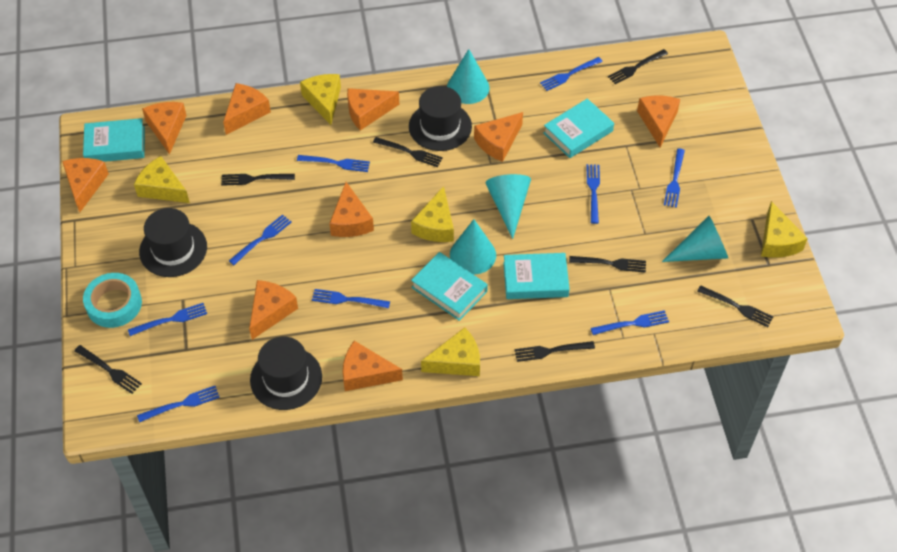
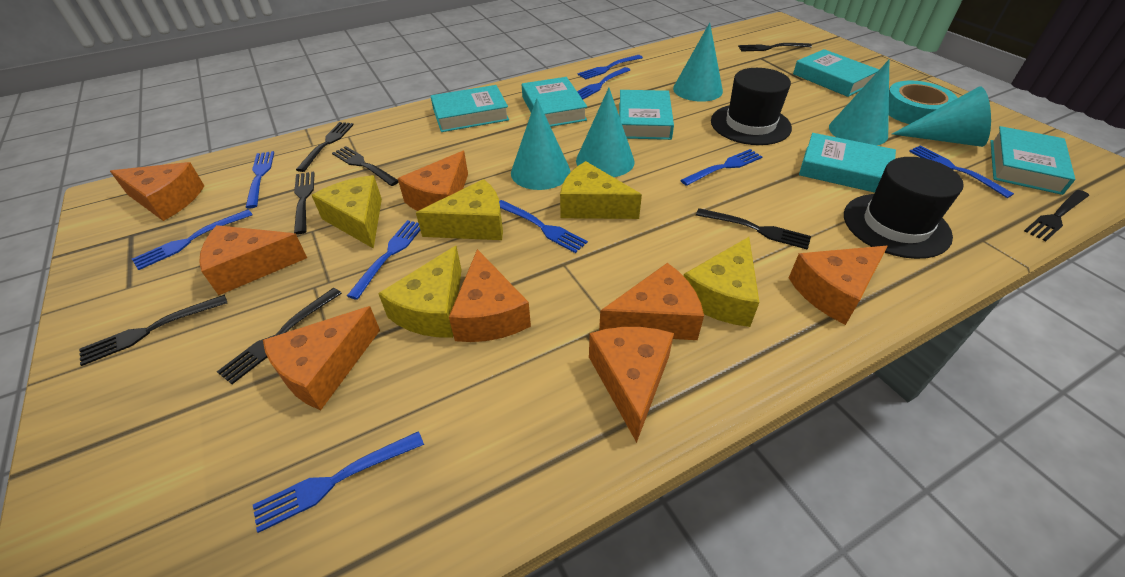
black fork: 7 -> 8
black hat: 3 -> 2
orange cheese: 9 -> 8
turquoise book: 4 -> 6
turquoise cone: 4 -> 5

